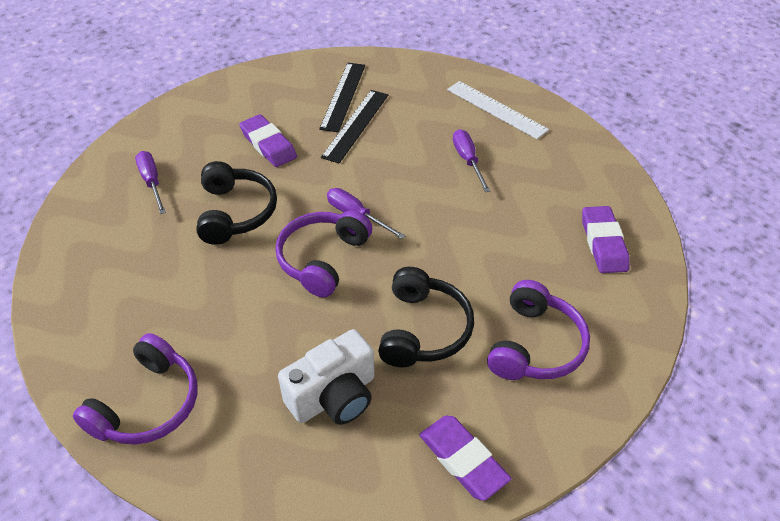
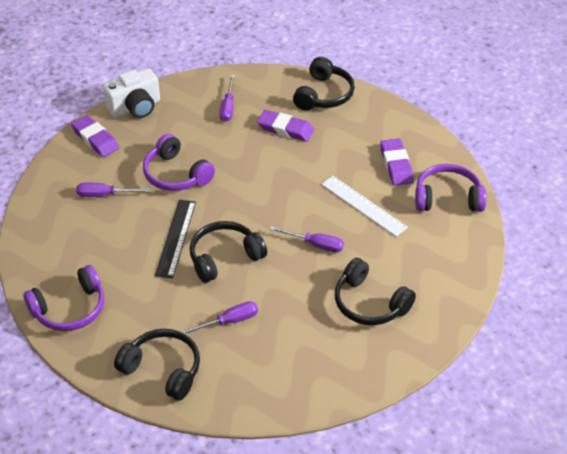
black headphones: 2 -> 4
black ruler: 2 -> 1
purple screwdriver: 3 -> 4

